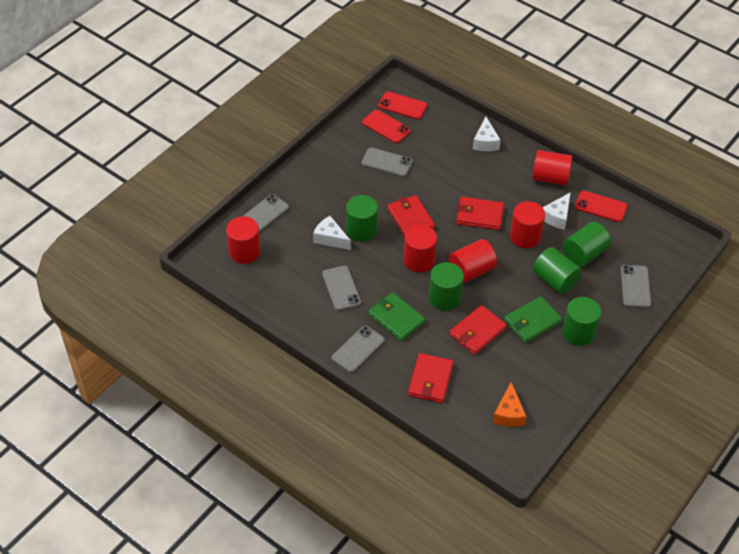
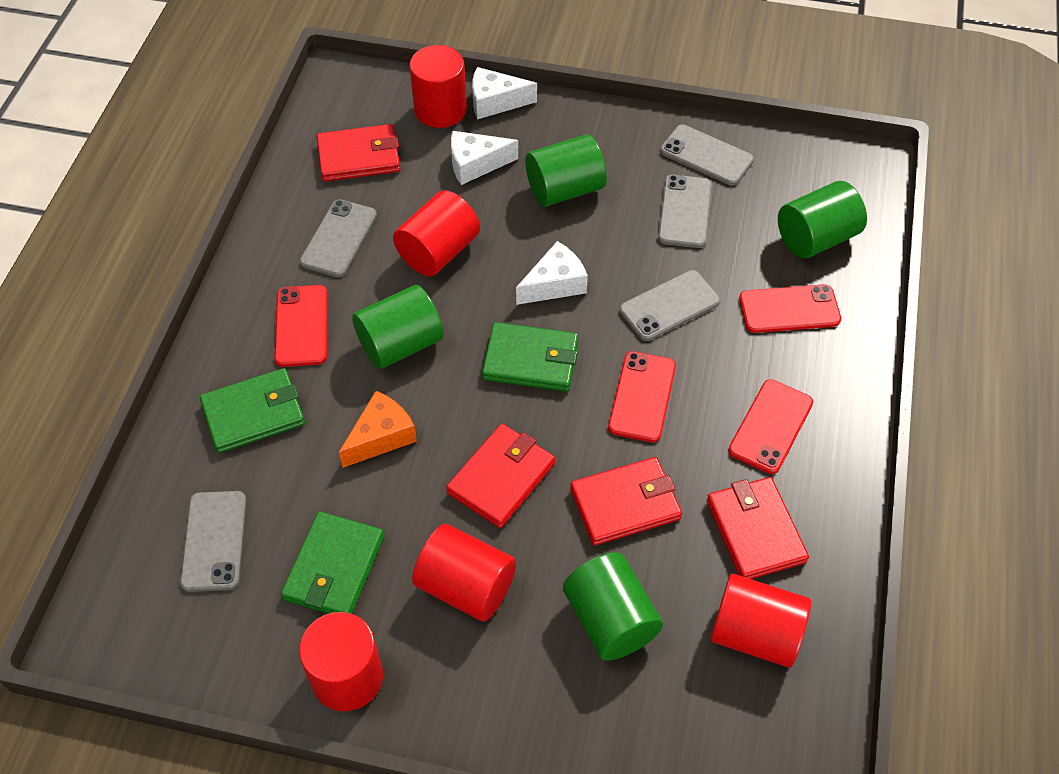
green cylinder: 5 -> 4
green wallet: 2 -> 3
red phone: 3 -> 4

